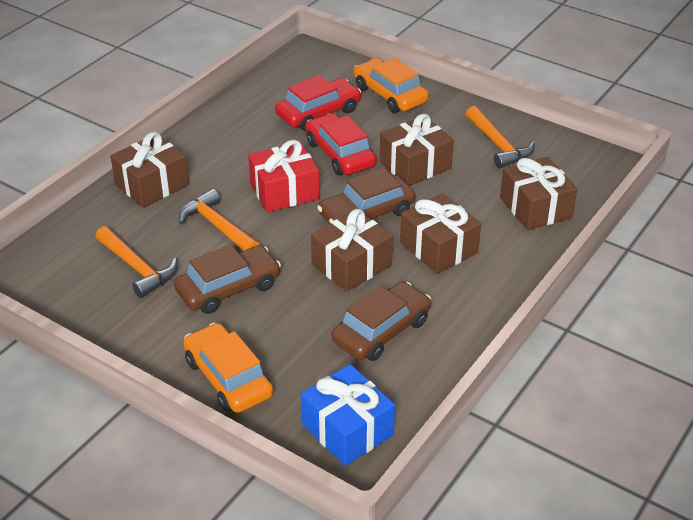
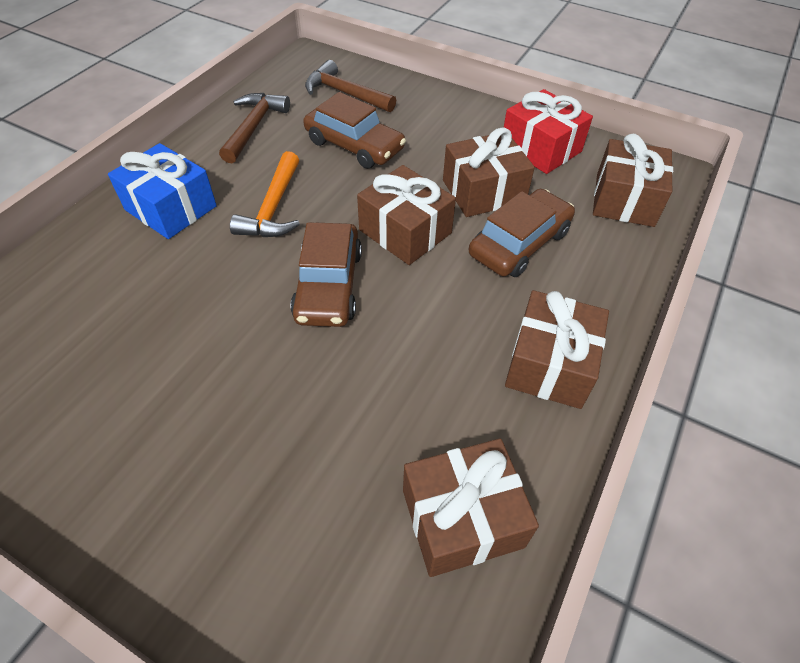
brown hammer: 0 -> 2
orange car: 2 -> 0
orange hammer: 3 -> 1
red car: 2 -> 0

